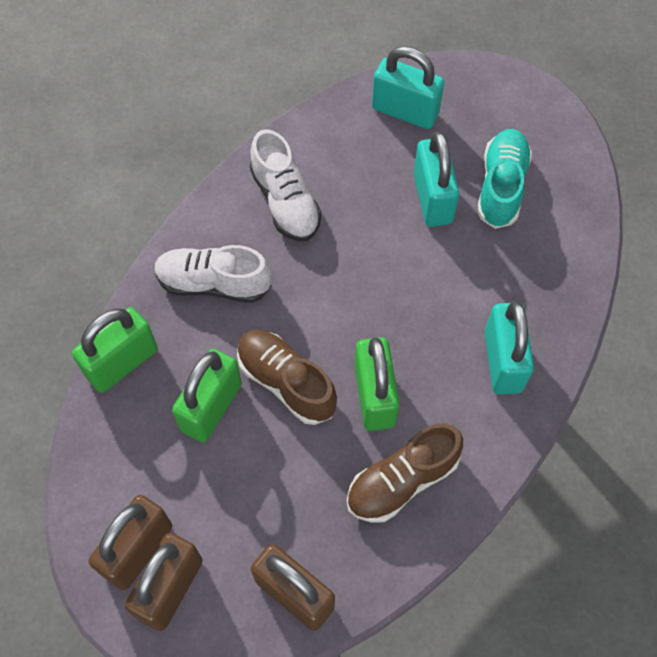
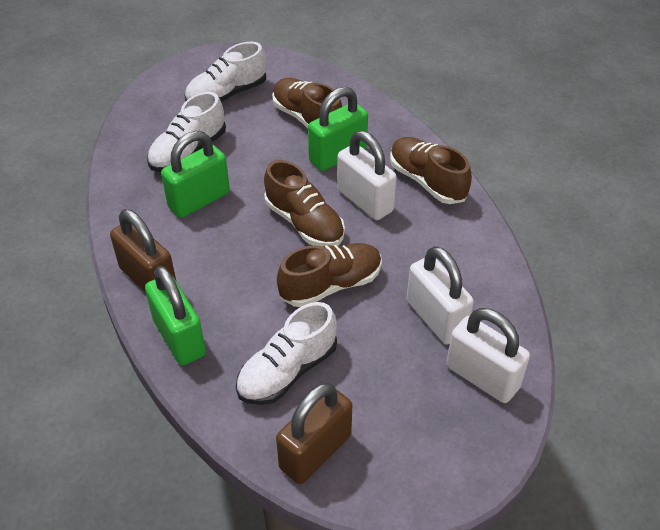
brown padlock: 3 -> 2
brown shoe: 2 -> 4
turquoise padlock: 3 -> 0
turquoise shoe: 1 -> 0
white padlock: 0 -> 3
white shoe: 2 -> 3

